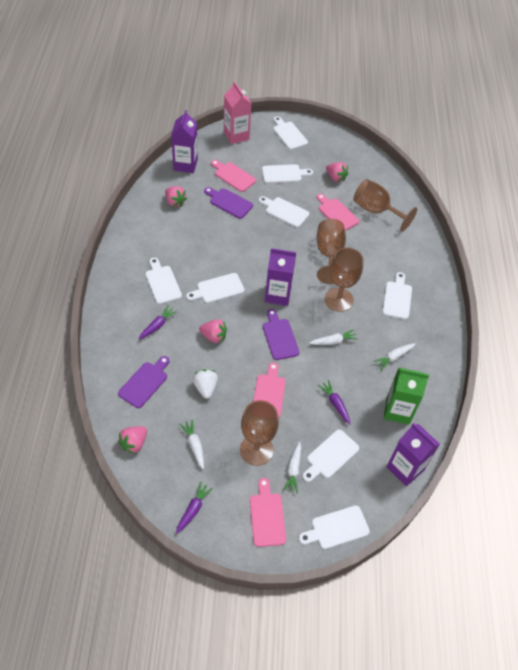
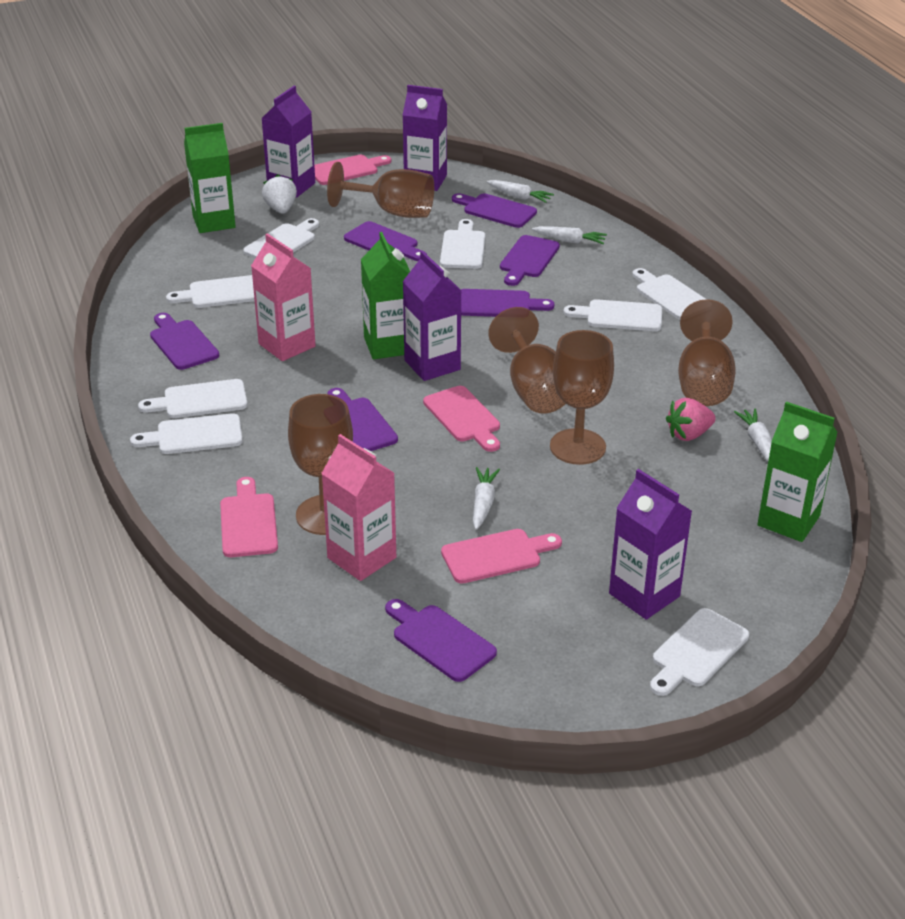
brown goblet: 4 -> 5
green carton: 1 -> 3
pink carton: 1 -> 2
pink strawberry: 4 -> 1
purple carrot: 3 -> 0
purple carton: 3 -> 4
purple cutting board: 3 -> 7

